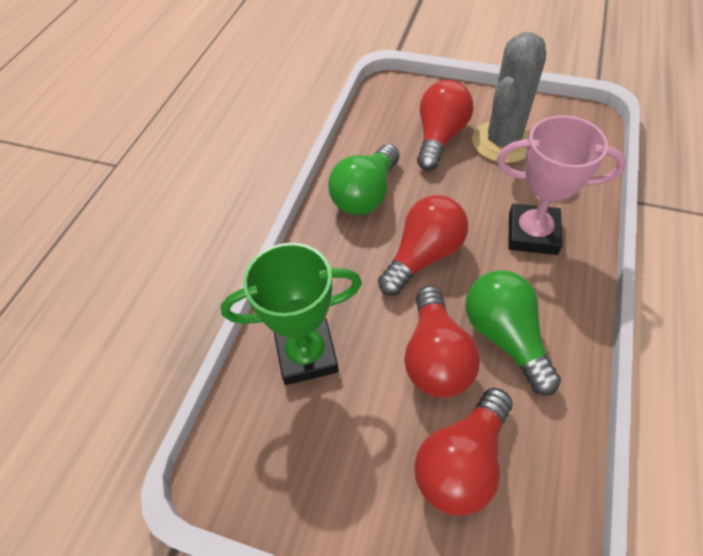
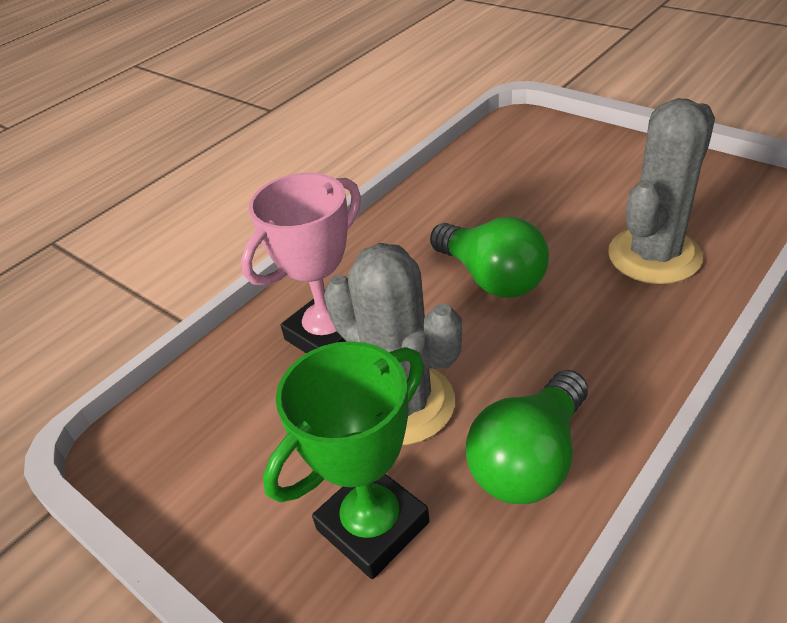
grey cactus: 1 -> 2
red light bulb: 4 -> 0

